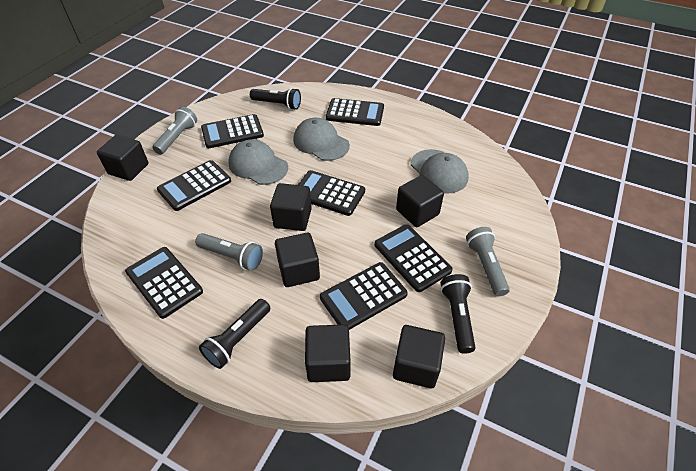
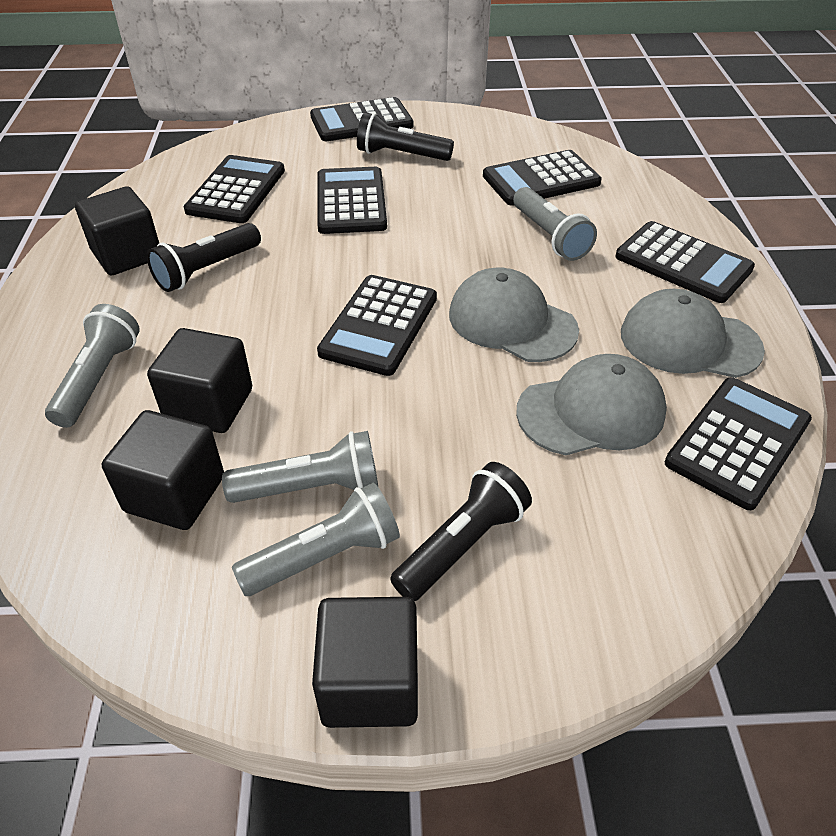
black cube: 6 -> 4
grey flashlight: 3 -> 4

